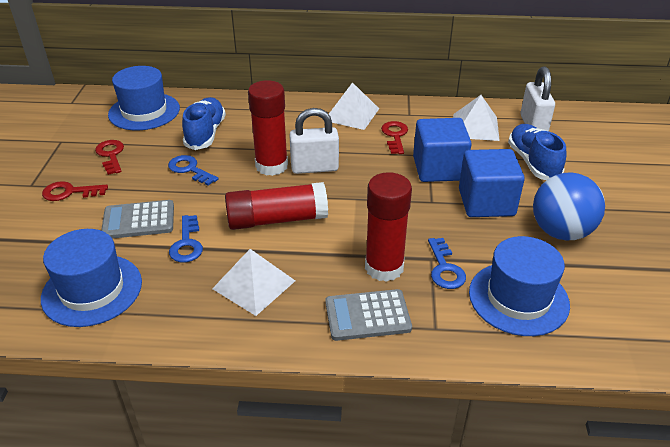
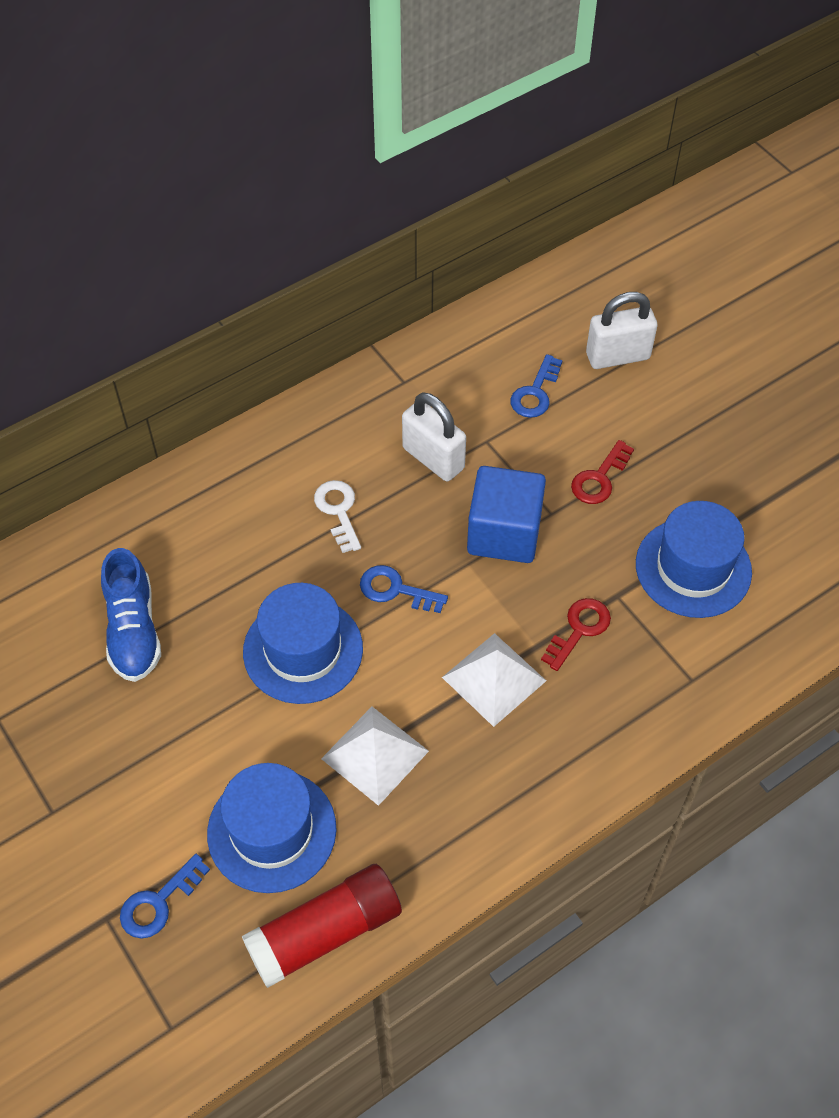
blue ball: 1 -> 0
blue cube: 2 -> 1
blue shoe: 2 -> 1
grey calculator: 2 -> 0
red glue stick: 3 -> 1
red key: 3 -> 2
white key: 0 -> 1
white pyramid: 3 -> 2

